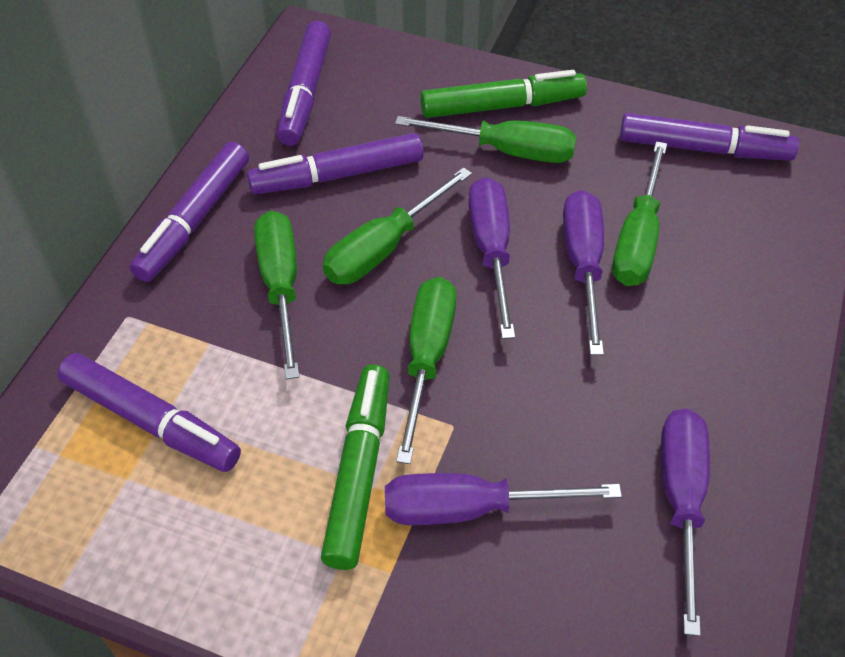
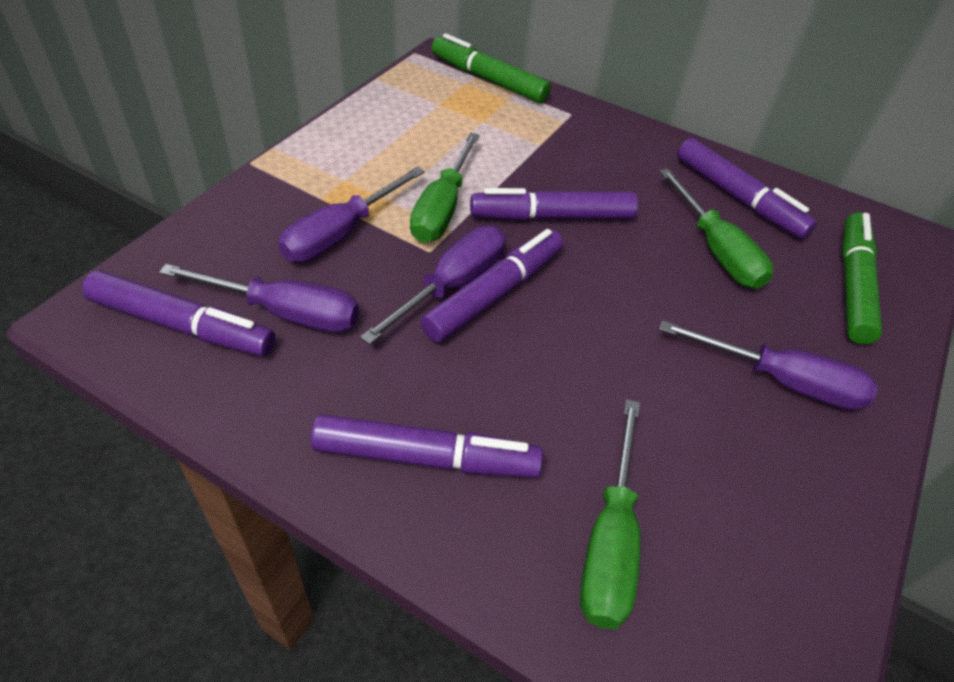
green screwdriver: 5 -> 3

